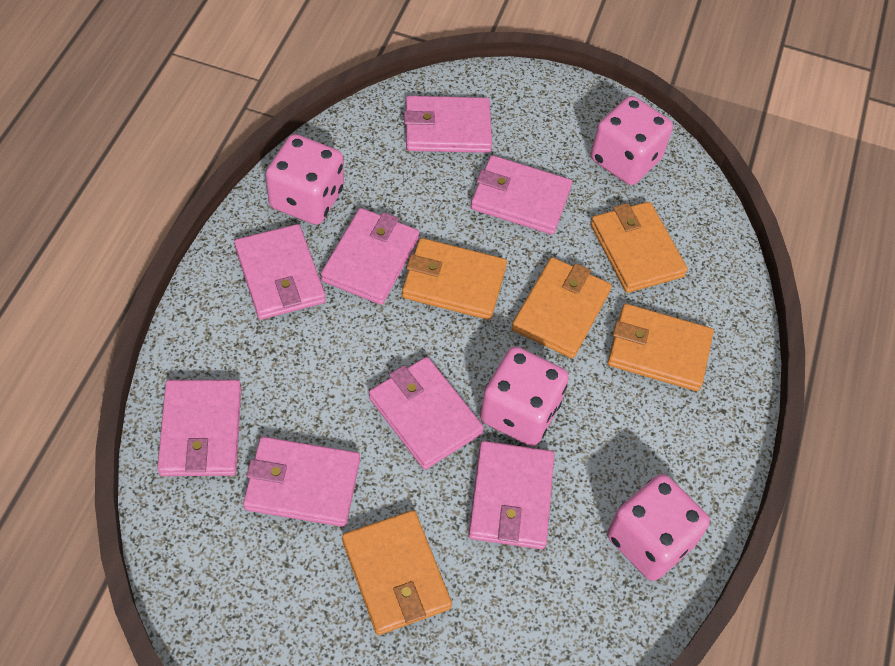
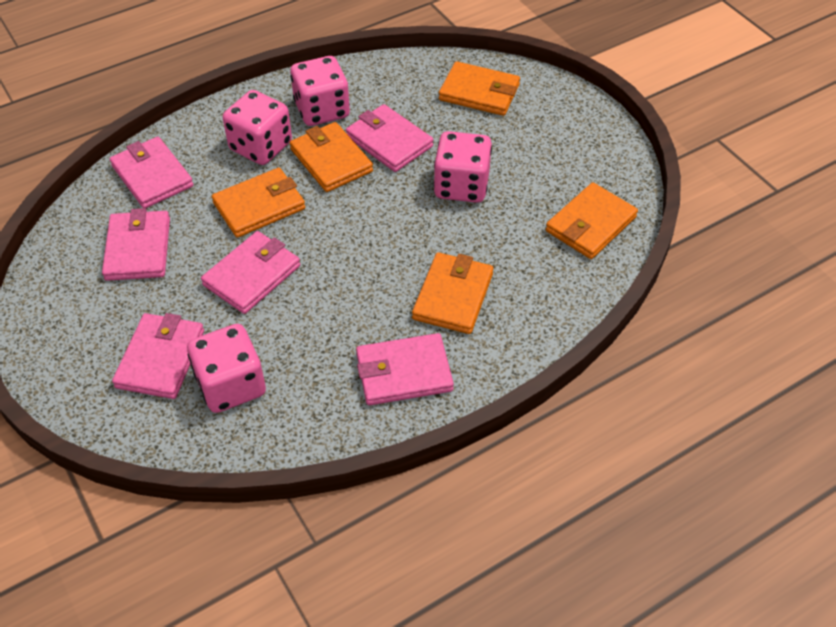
pink wallet: 8 -> 6

